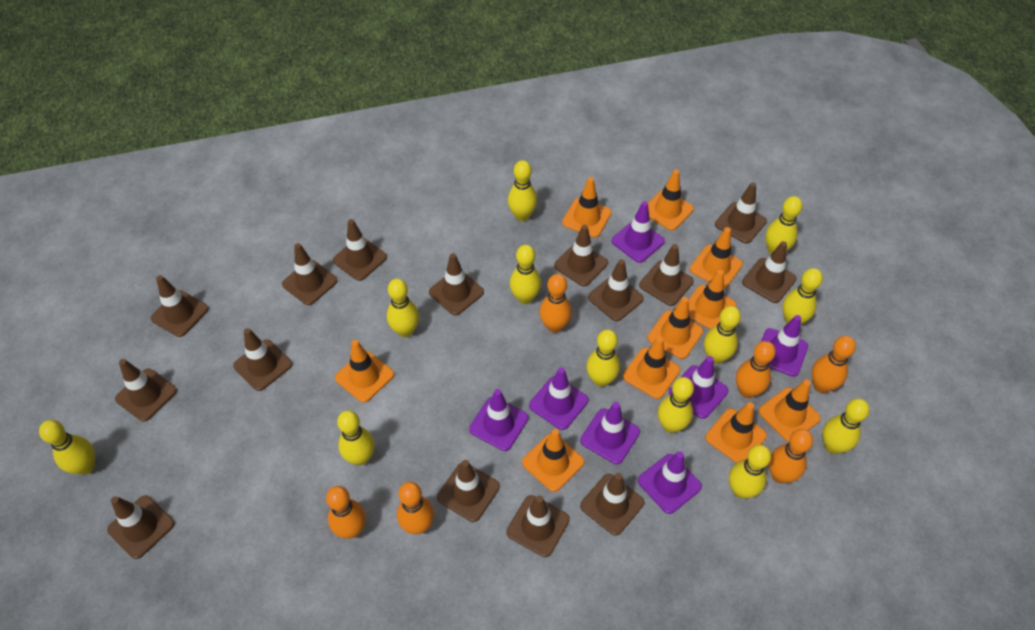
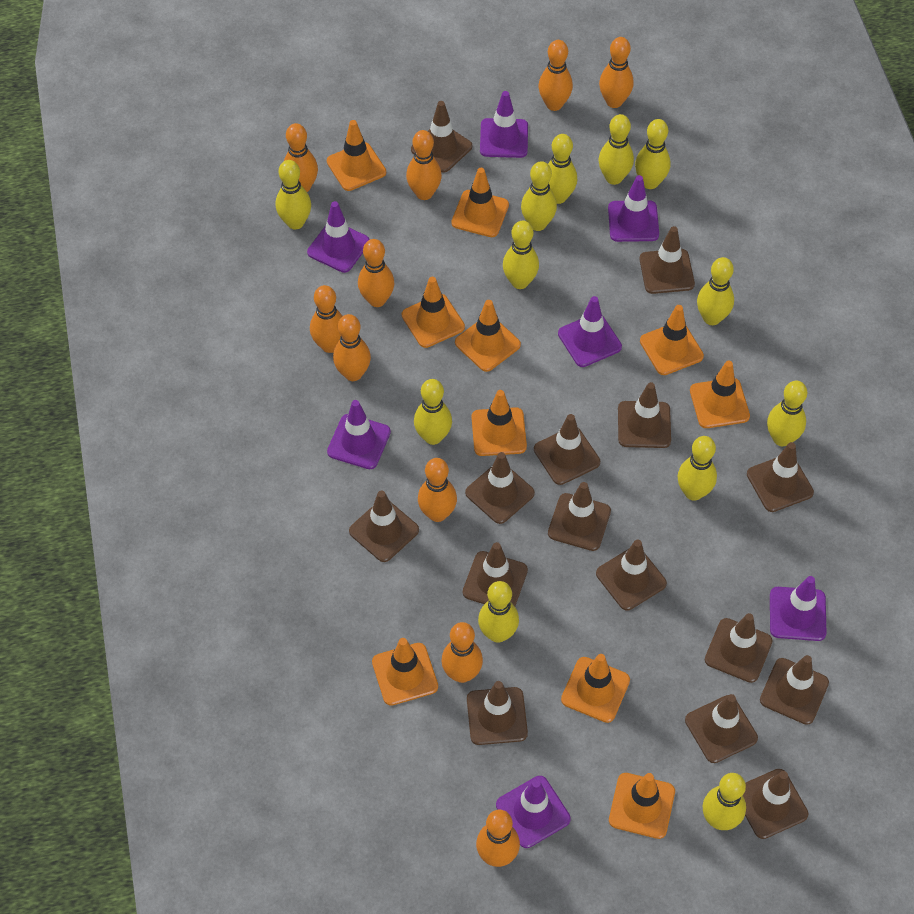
orange bowling pin: 6 -> 10

